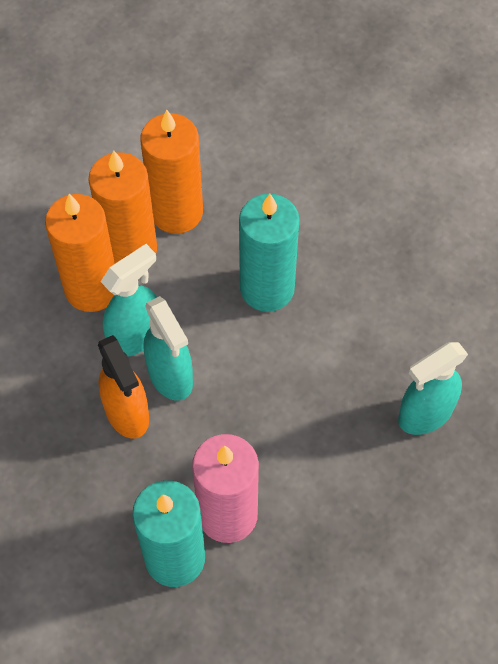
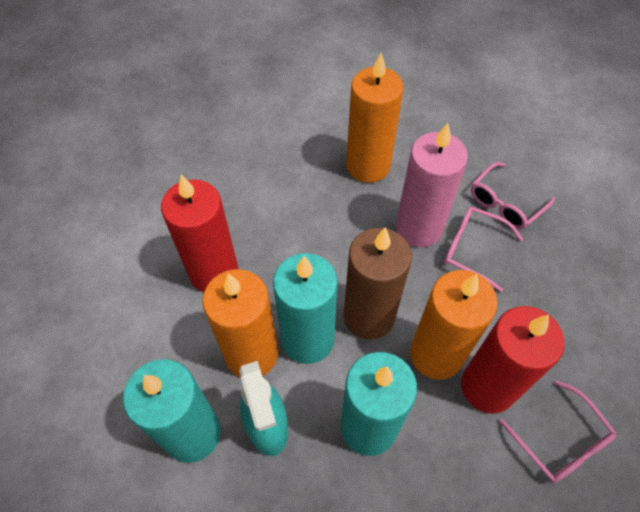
brown candle: 0 -> 1
orange spray bottle: 1 -> 0
pink glasses: 0 -> 3
red candle: 0 -> 2
turquoise candle: 2 -> 3
turquoise spray bottle: 3 -> 1

